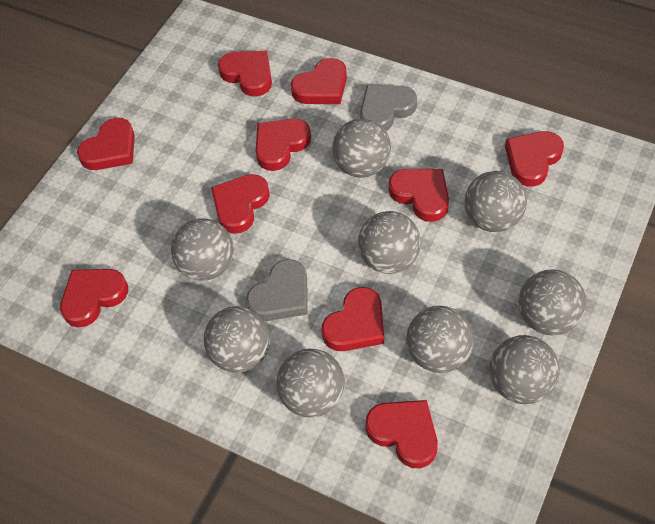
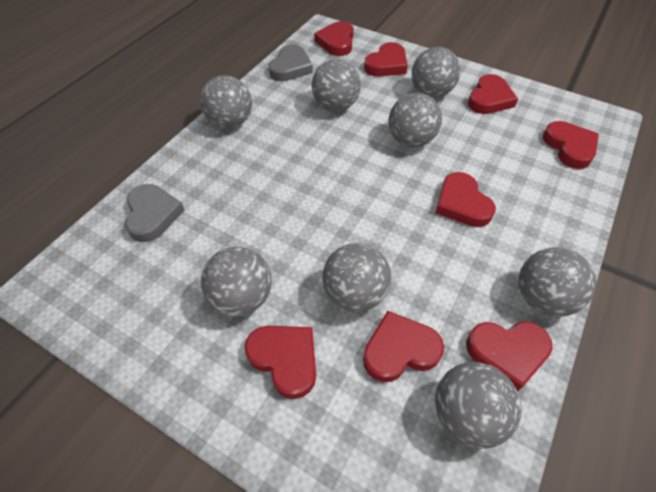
grey ball: 9 -> 8
red heart: 10 -> 8

